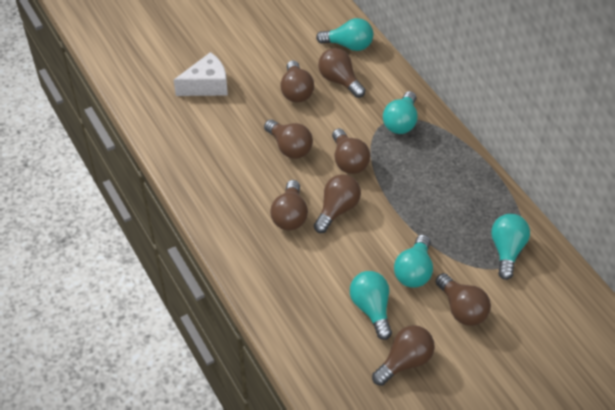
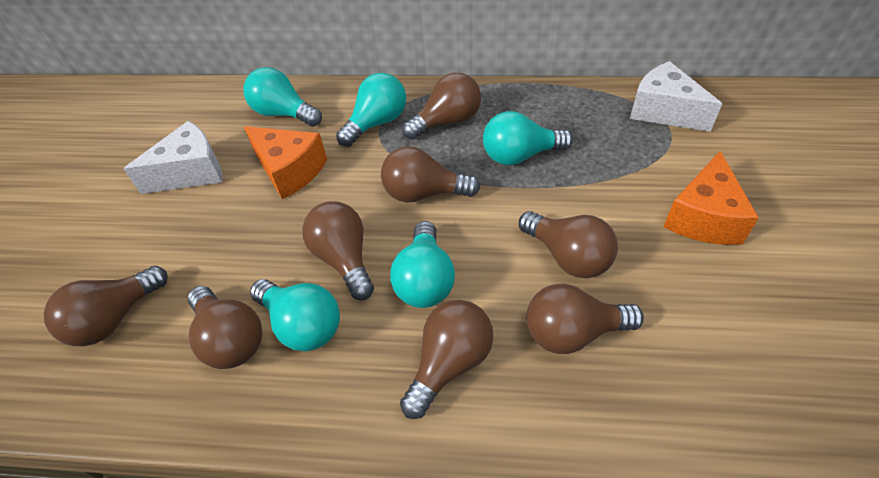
orange cheese: 0 -> 2
white cheese: 1 -> 2

